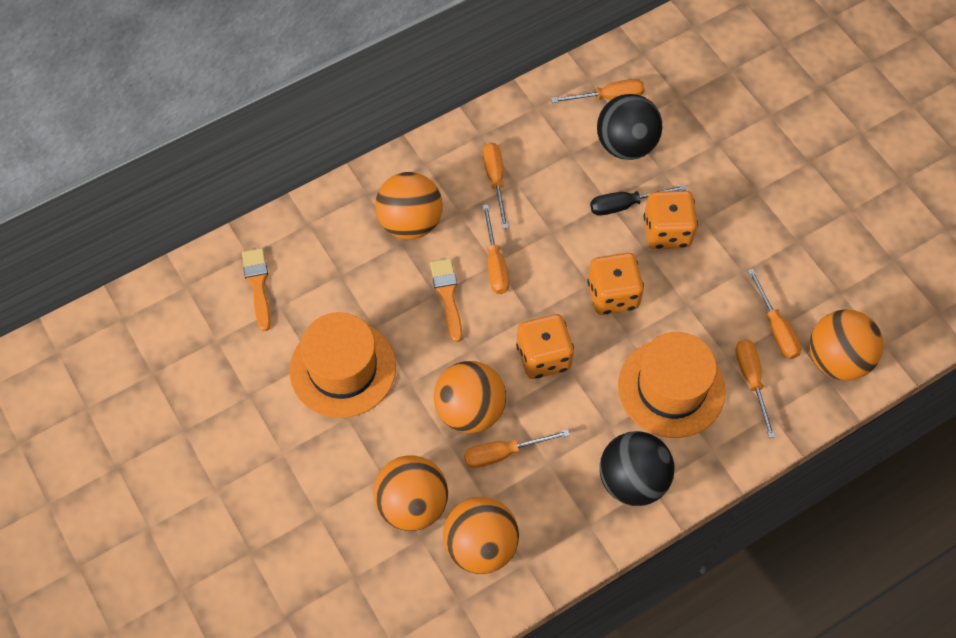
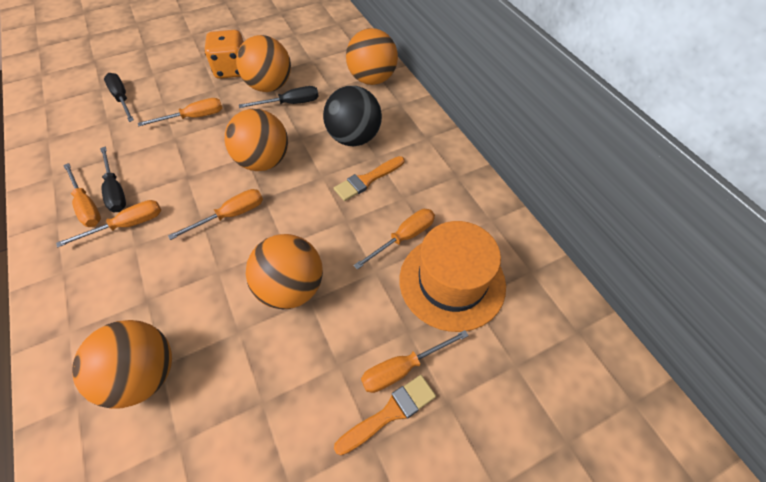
black ball: 2 -> 1
black screwdriver: 1 -> 3
orange dice: 3 -> 1
orange hat: 2 -> 1

